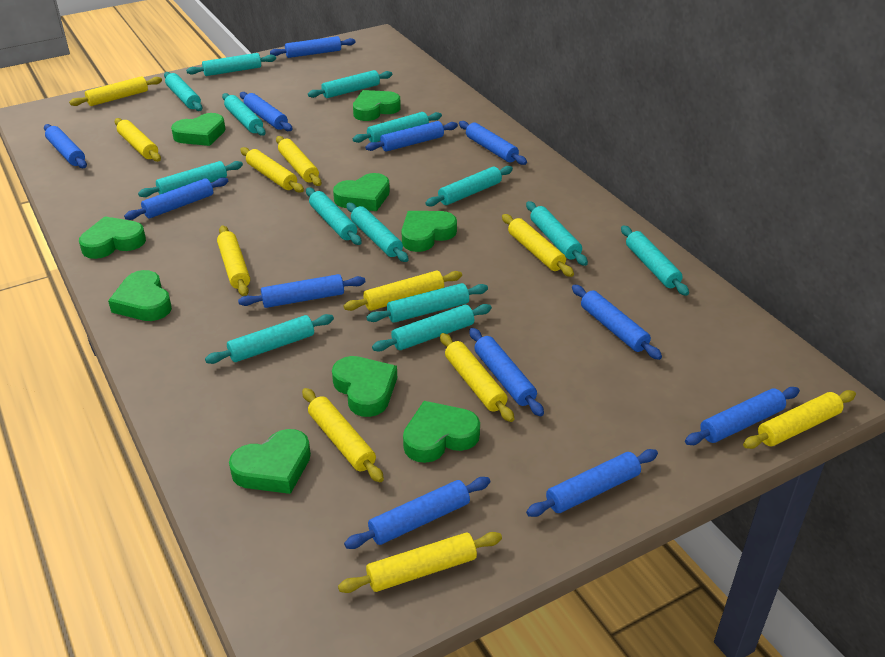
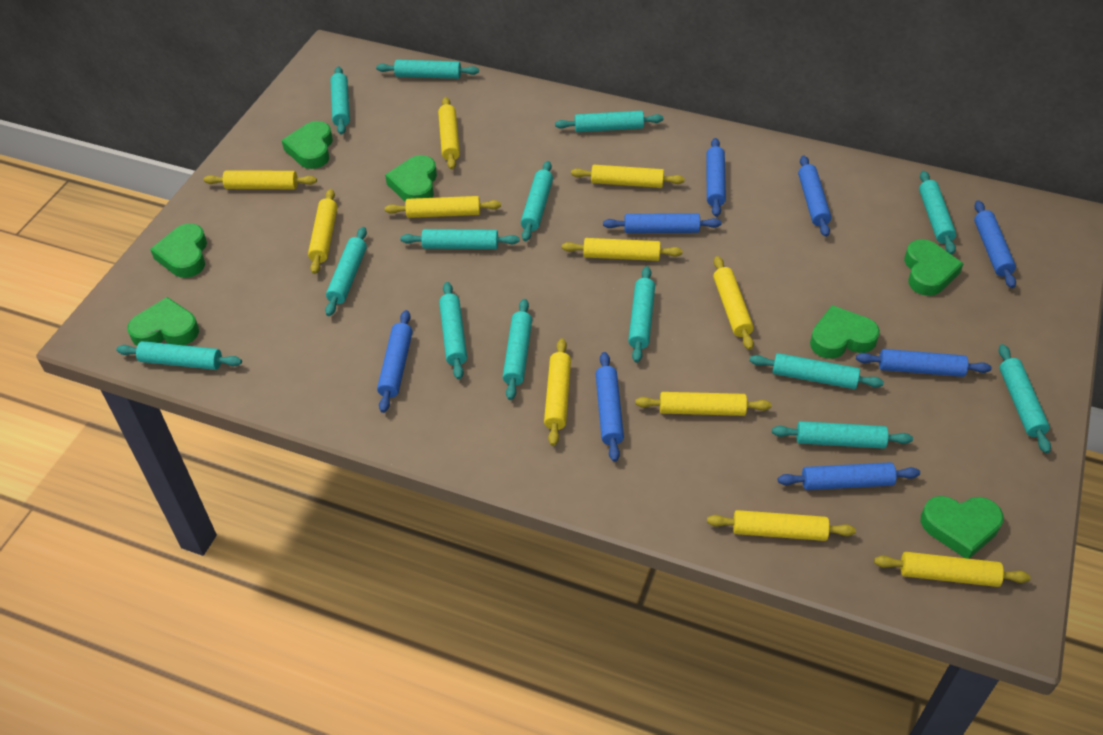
blue rolling pin: 12 -> 8
green heart: 9 -> 7

